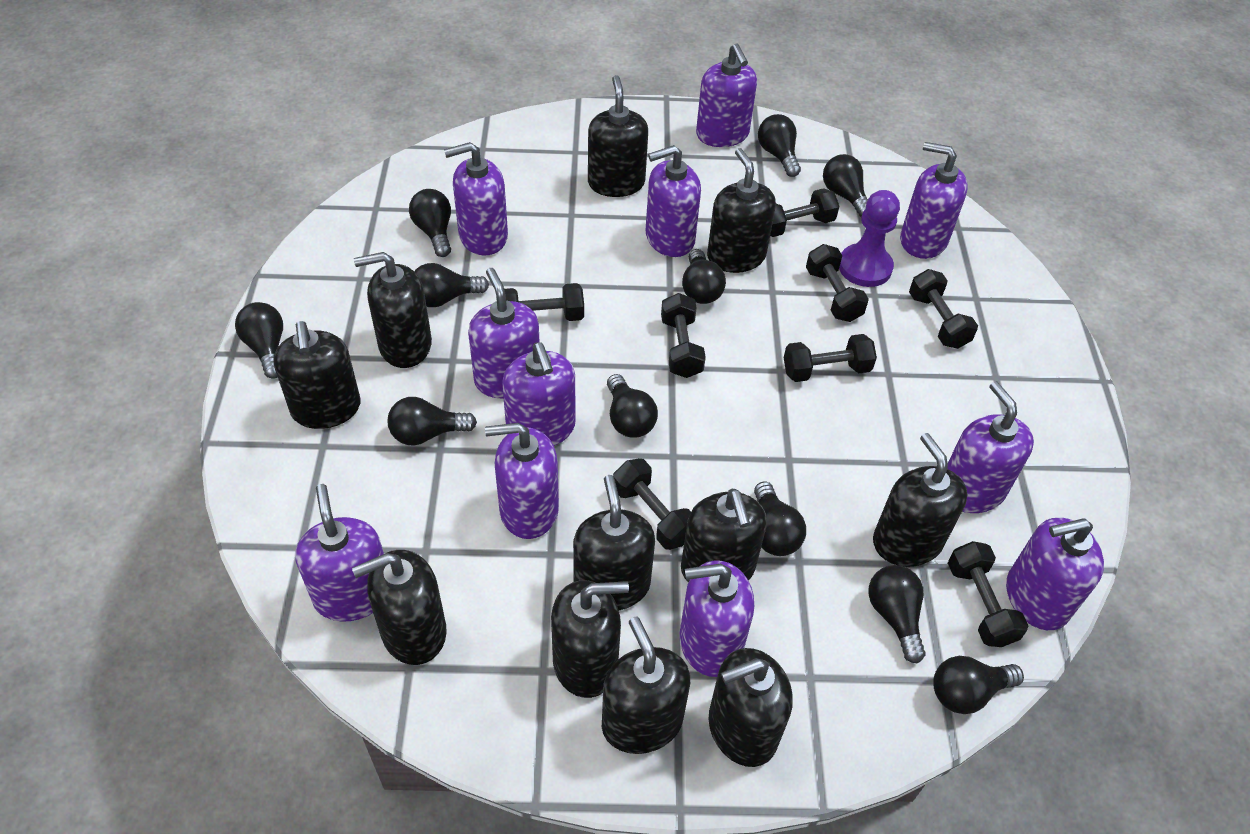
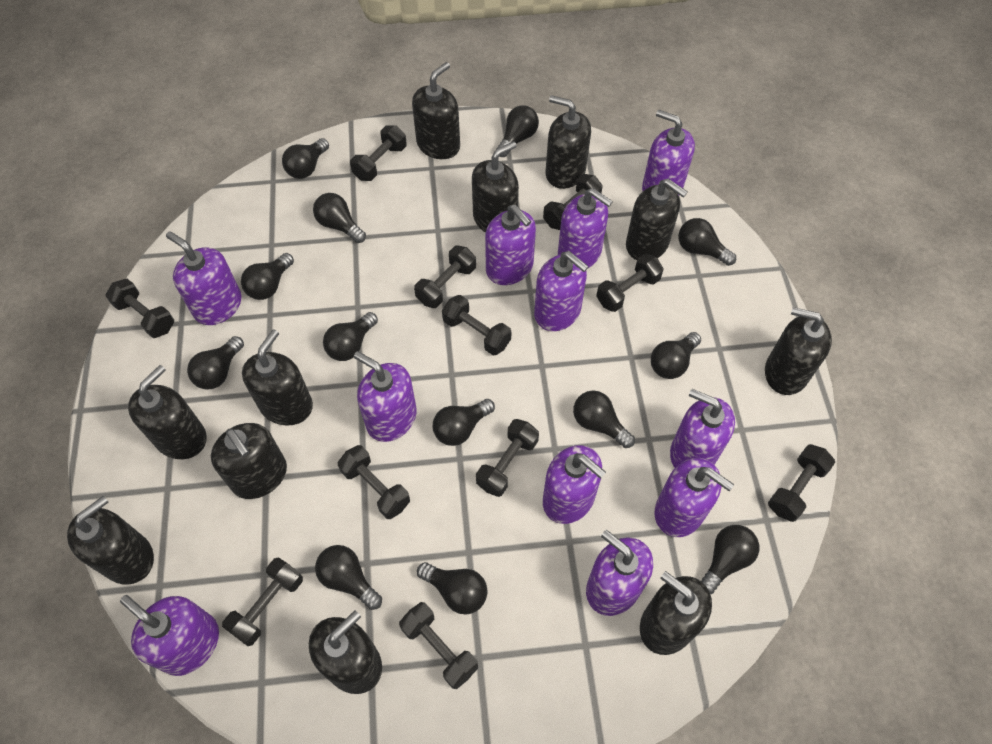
black dumbbell: 8 -> 11
black light bulb: 11 -> 13
purple pawn: 1 -> 0

